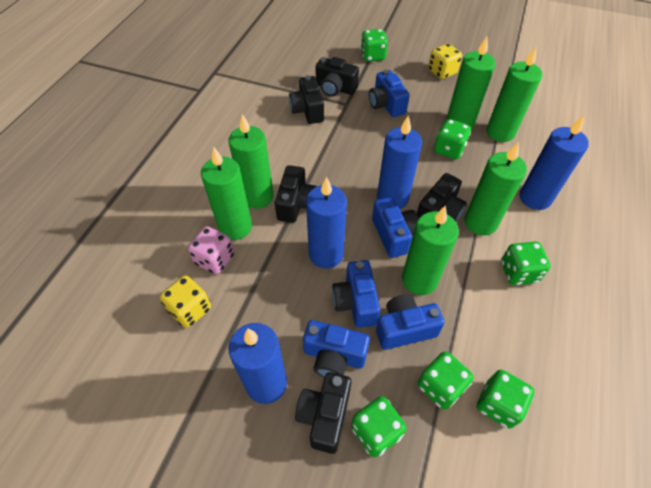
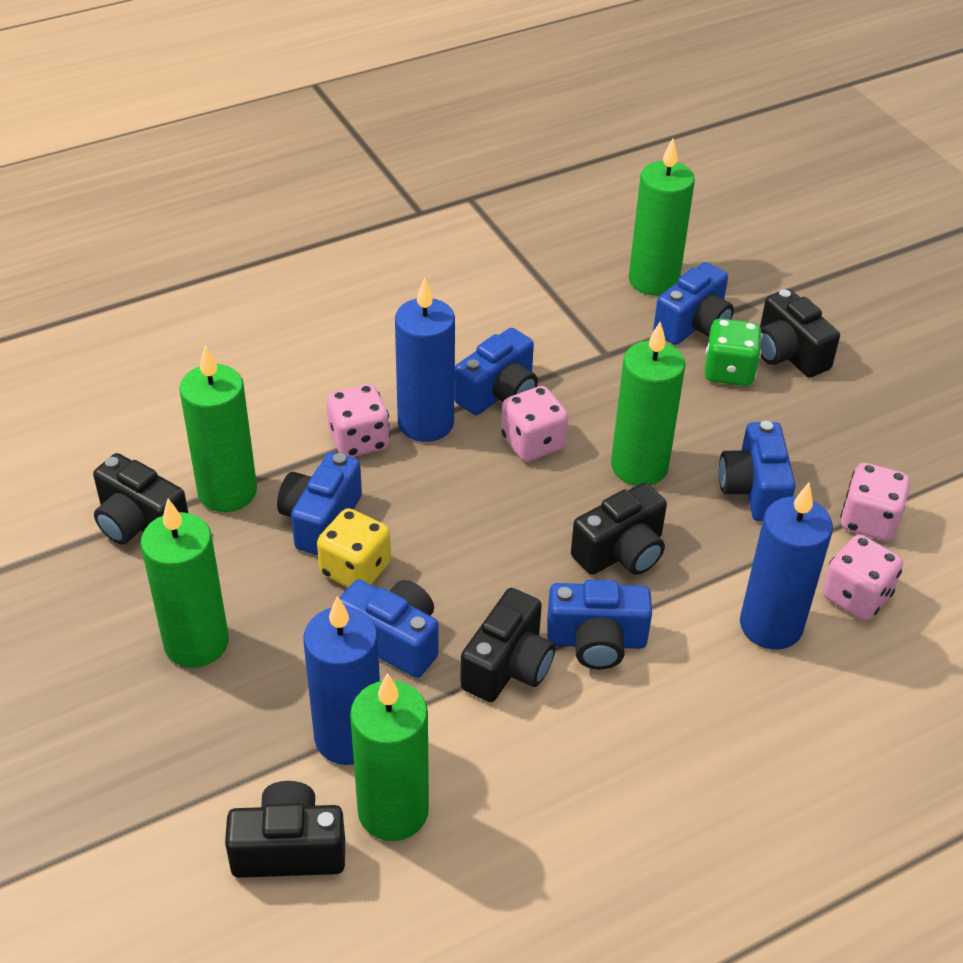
blue camera: 5 -> 6
blue candle: 4 -> 3
green candle: 6 -> 5
green dice: 6 -> 1
pink dice: 1 -> 4
yellow dice: 2 -> 1

